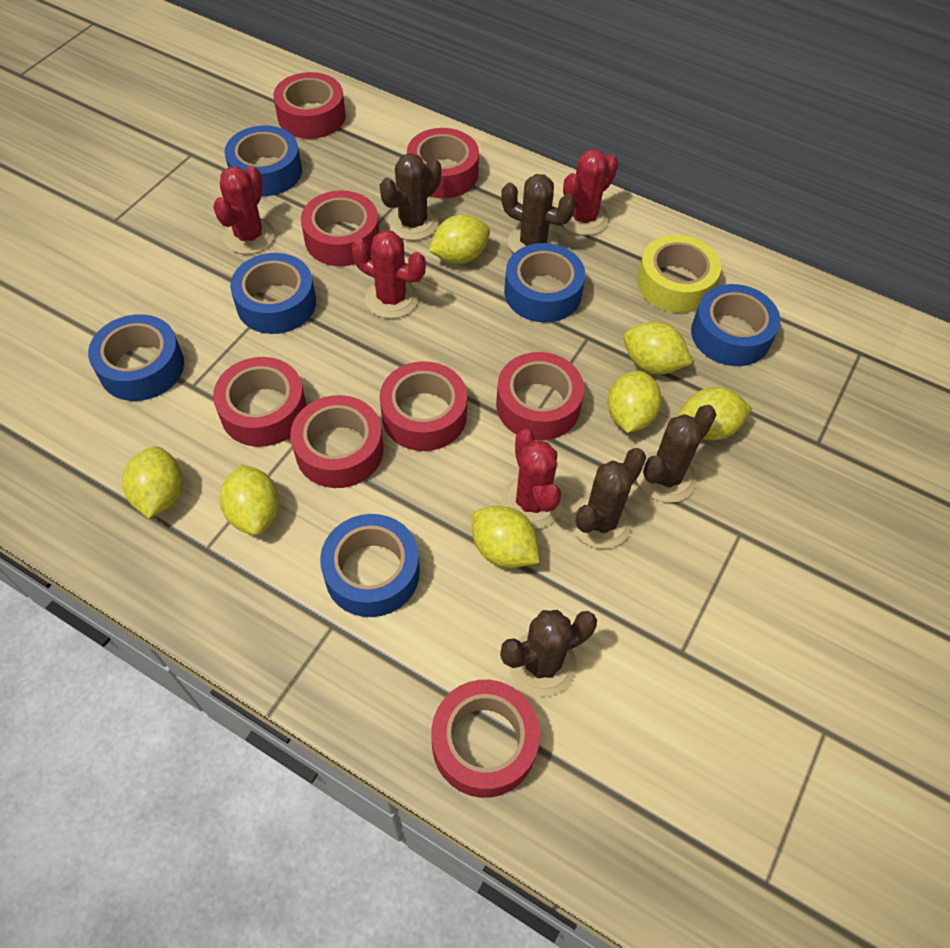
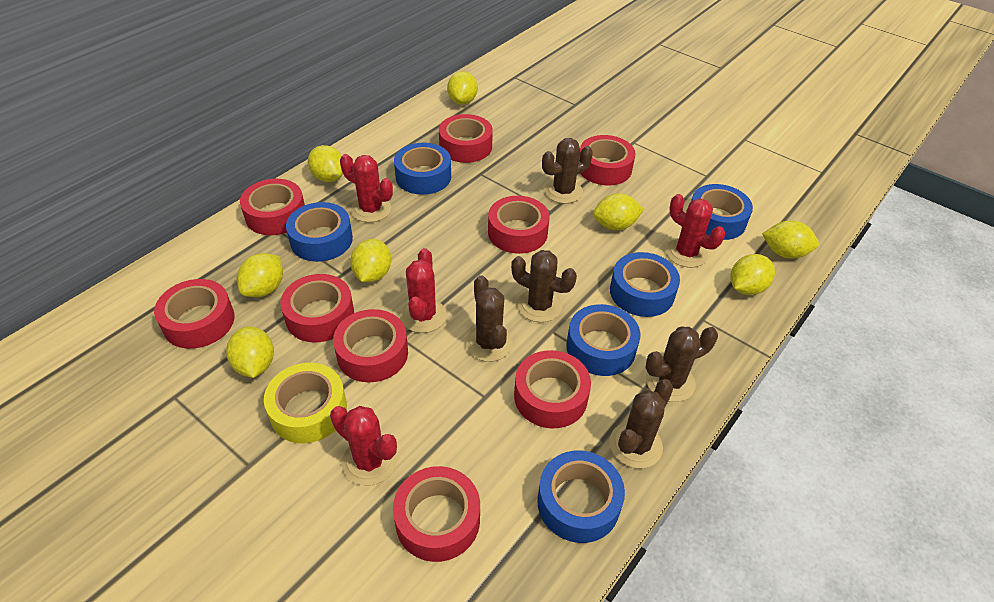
red tape: 8 -> 9
yellow lemon: 7 -> 8

